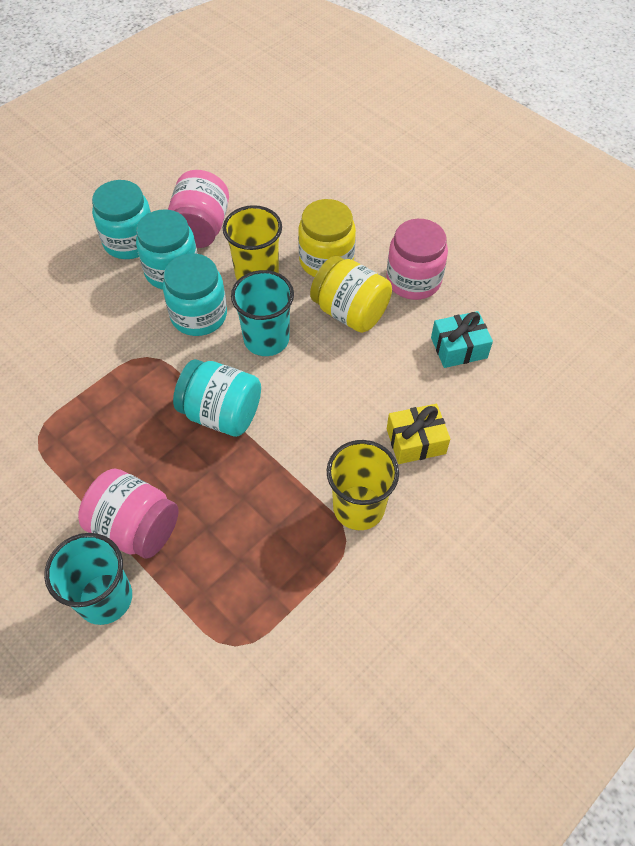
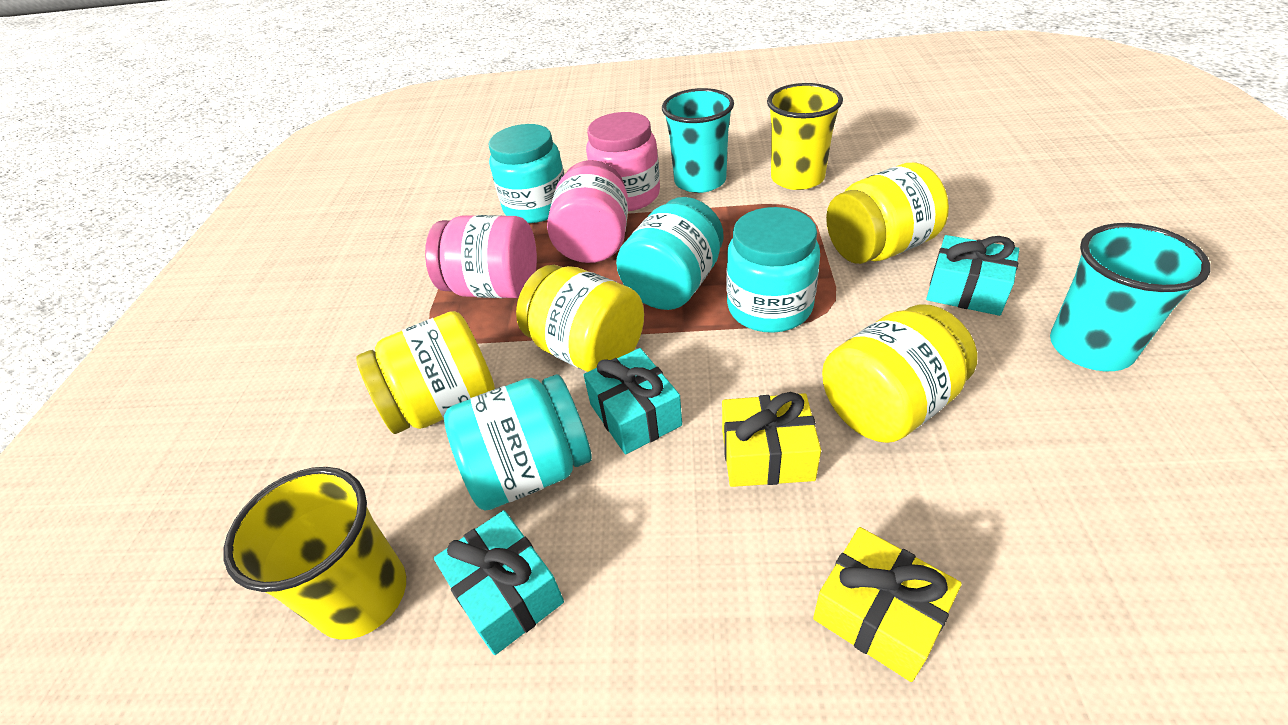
turquoise gift: 1 -> 3
yellow gift: 1 -> 2
yellow jar: 2 -> 4

